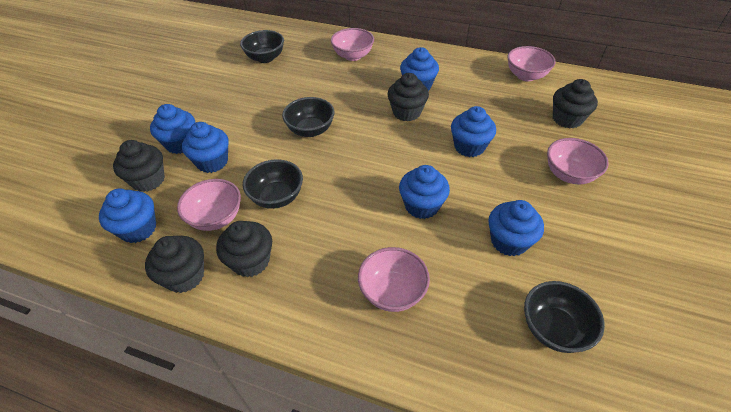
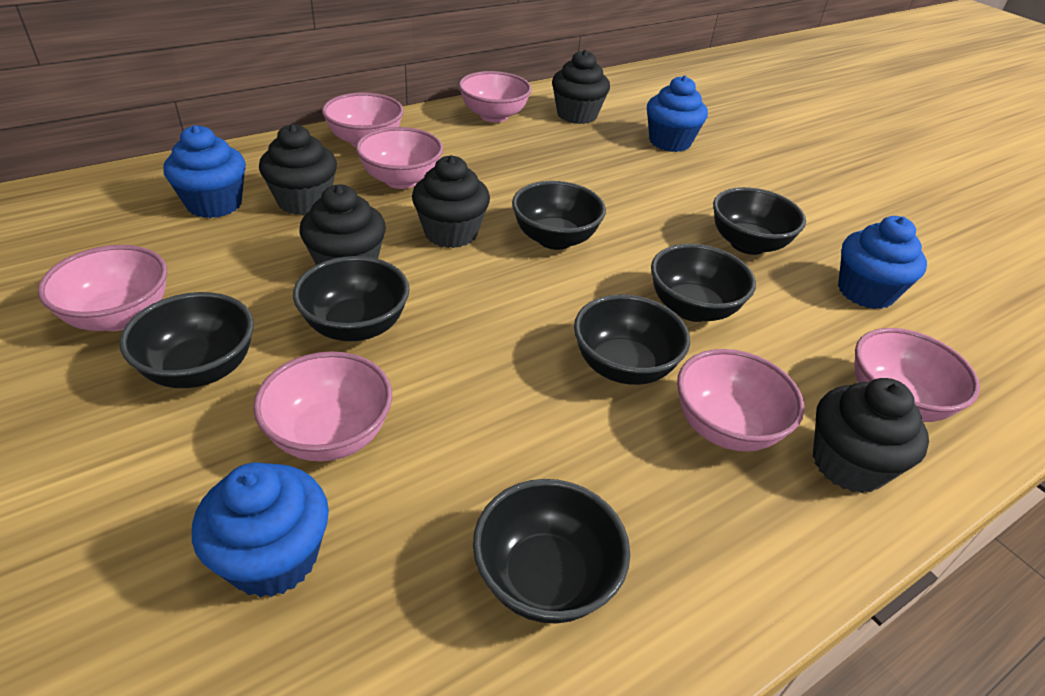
black bowl: 4 -> 7
blue cupcake: 7 -> 4
pink bowl: 5 -> 7

